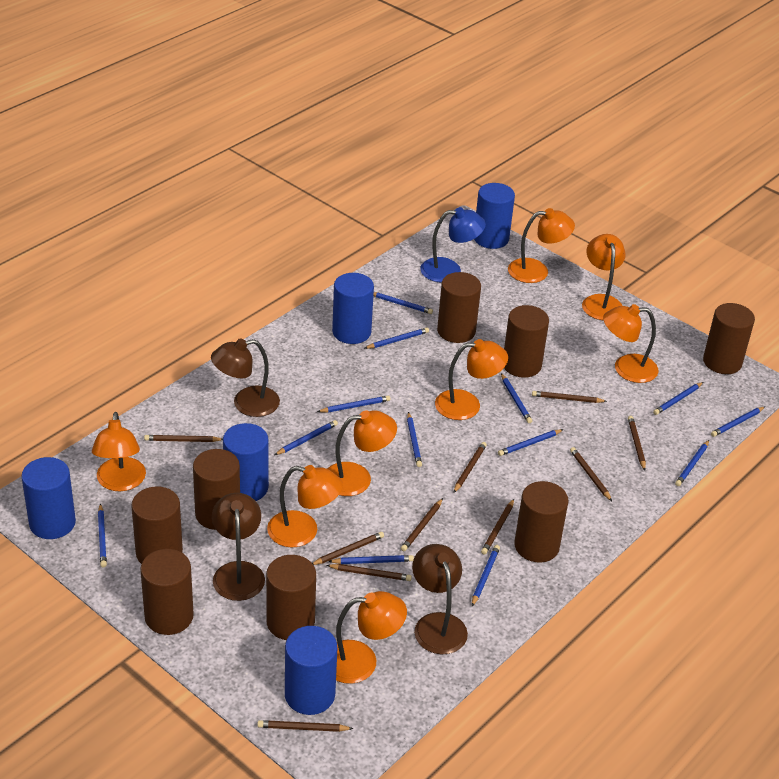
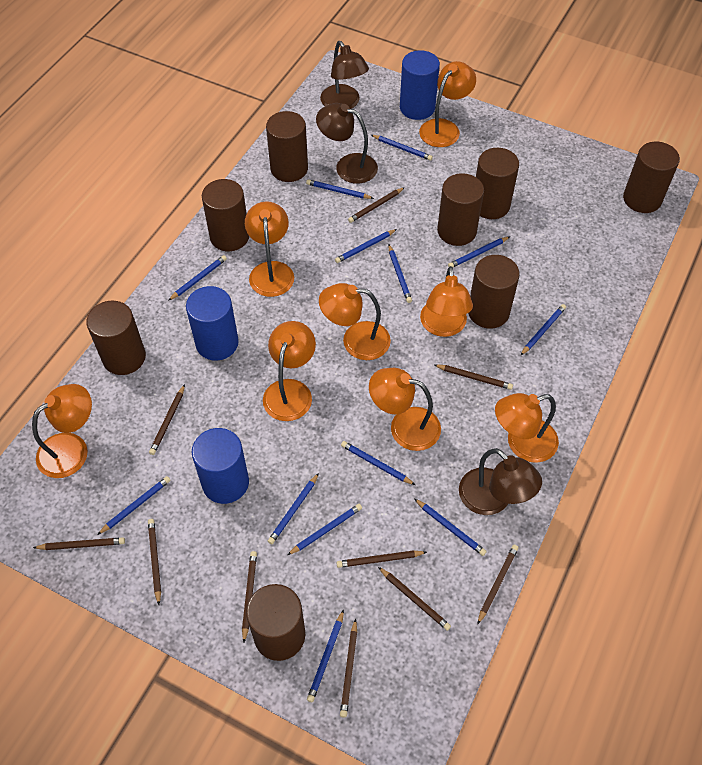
blue cylinder: 5 -> 3
blue lamp: 1 -> 0

